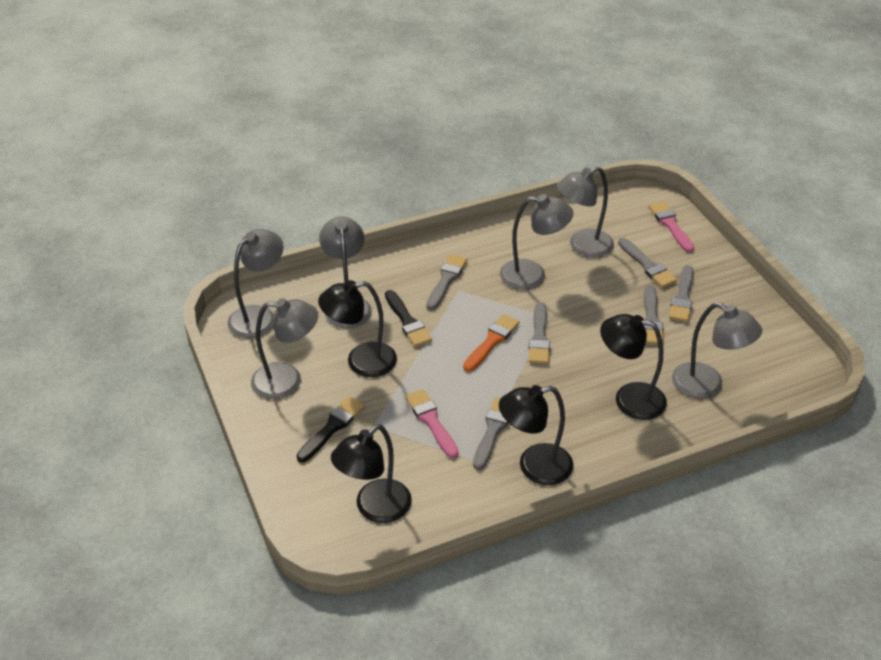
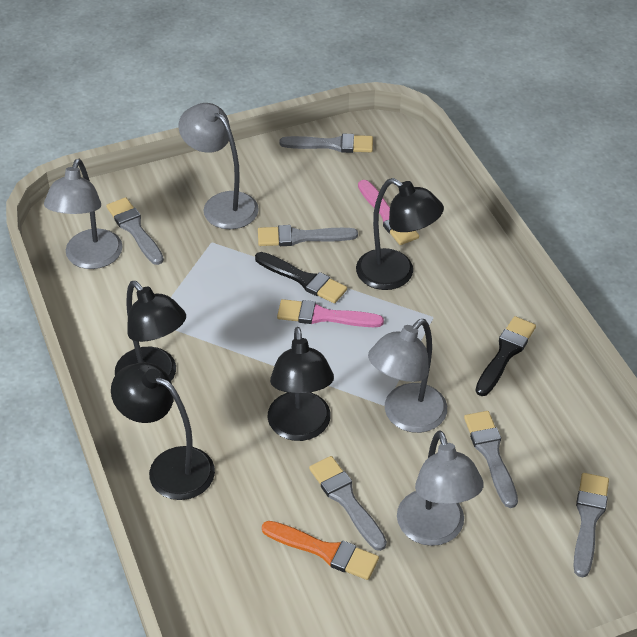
grey lamp: 6 -> 4

